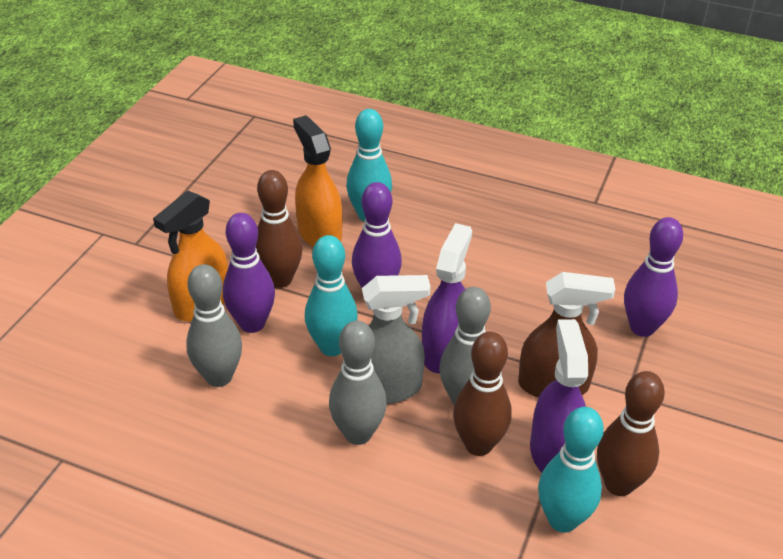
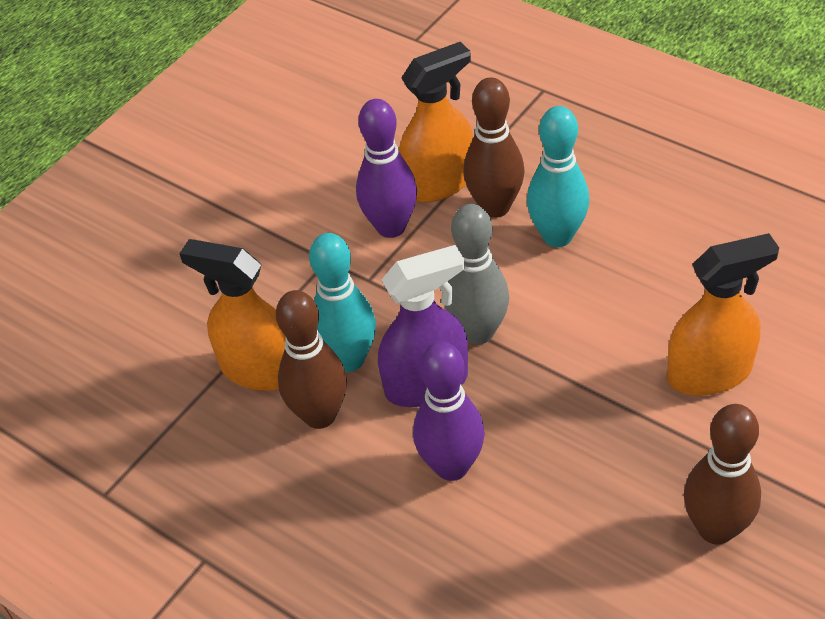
brown spray bottle: 1 -> 0
grey bowling pin: 3 -> 1
grey spray bottle: 1 -> 0
orange spray bottle: 2 -> 3
purple bowling pin: 3 -> 2
purple spray bottle: 2 -> 1
turquoise bowling pin: 3 -> 2

